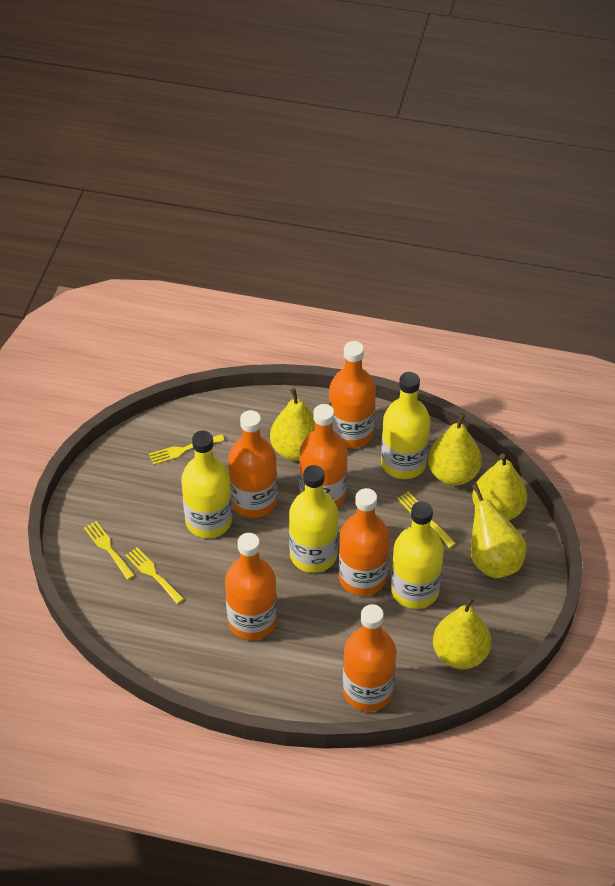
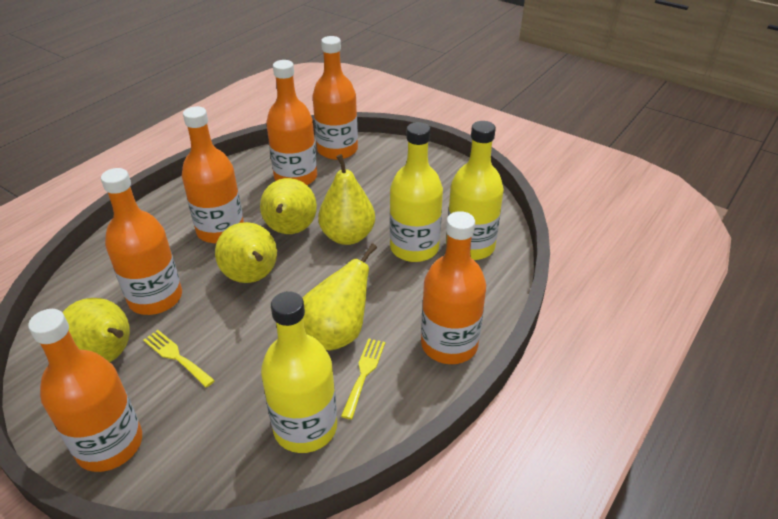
yellow bottle: 4 -> 3
yellow fork: 4 -> 2

